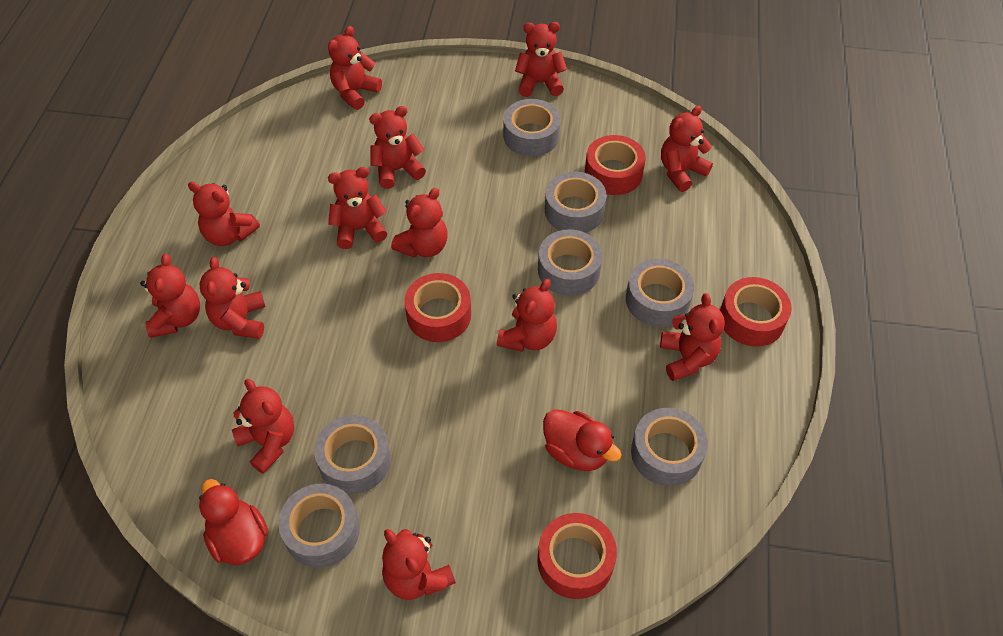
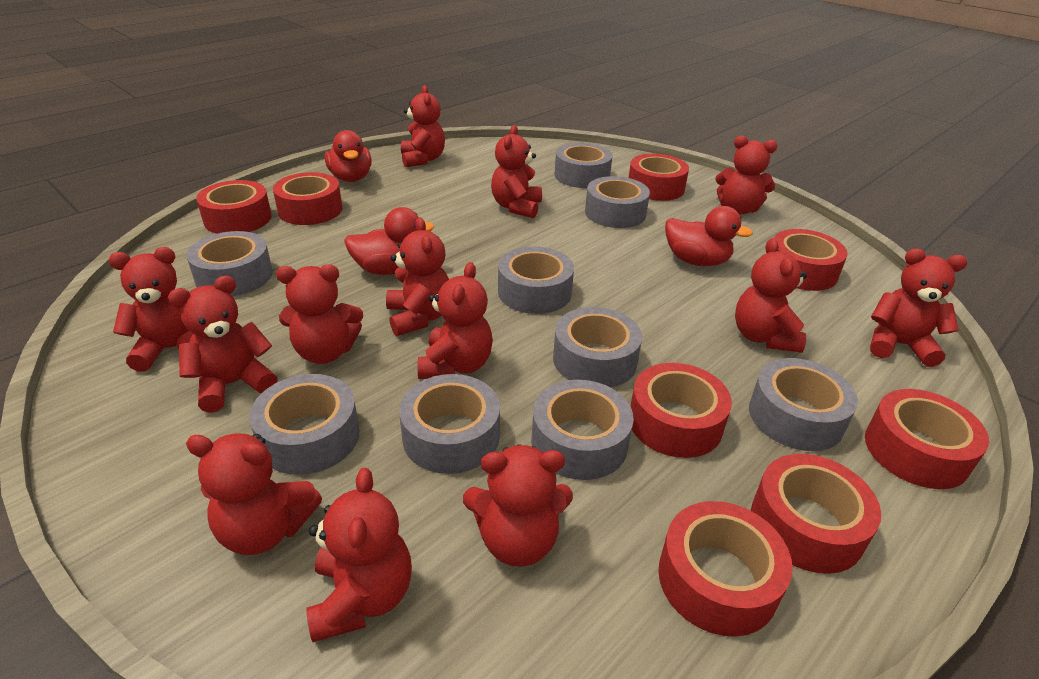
grey tape: 7 -> 9
red duck: 2 -> 3
red tape: 4 -> 8

